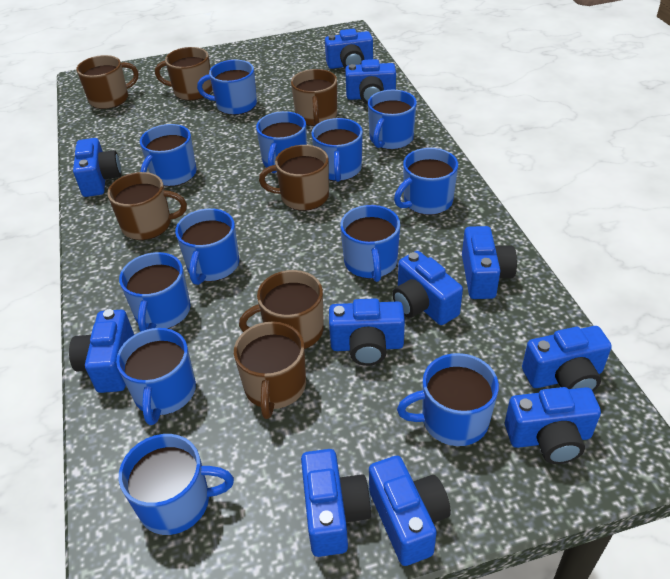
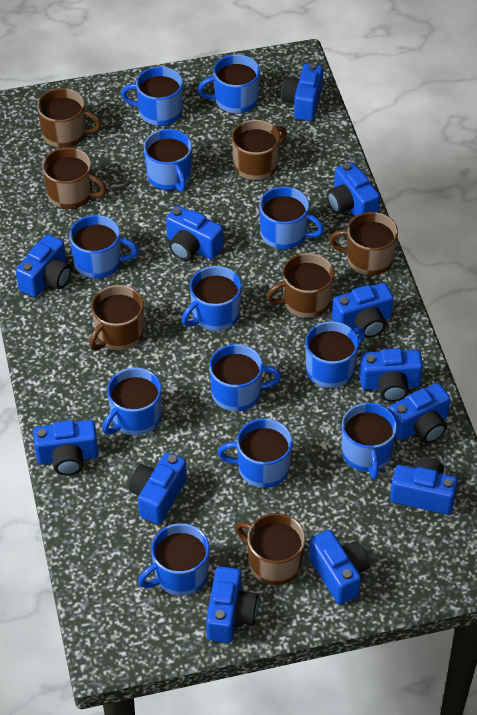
blue camera: 11 -> 12

